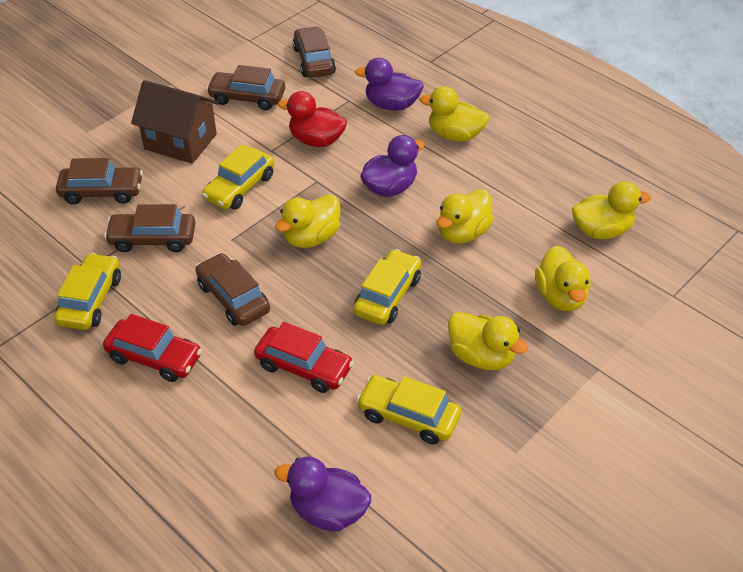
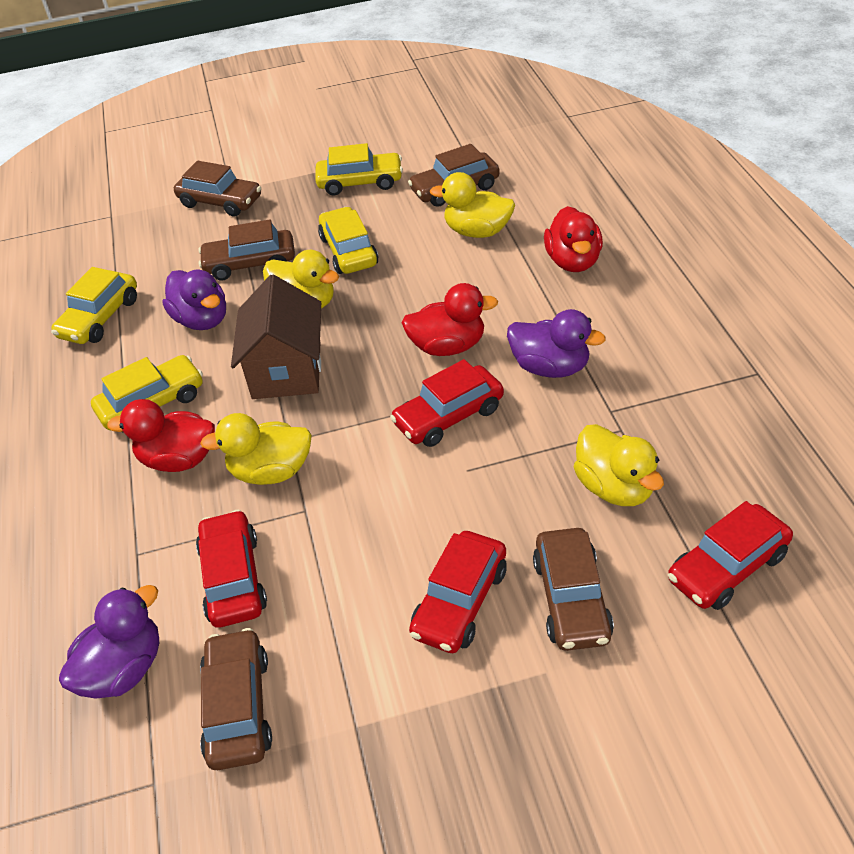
red car: 2 -> 4
red duck: 1 -> 3
yellow duck: 6 -> 4

